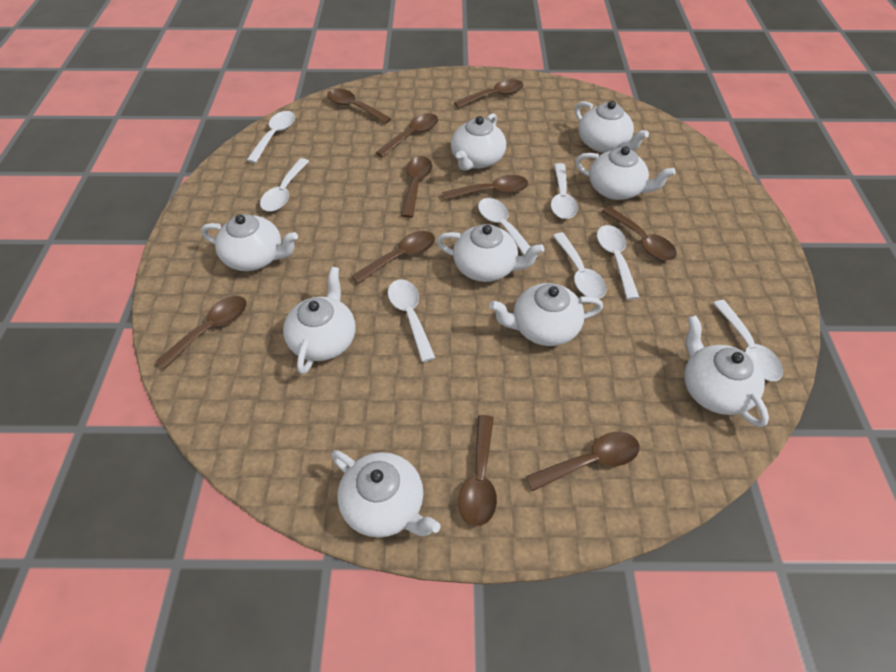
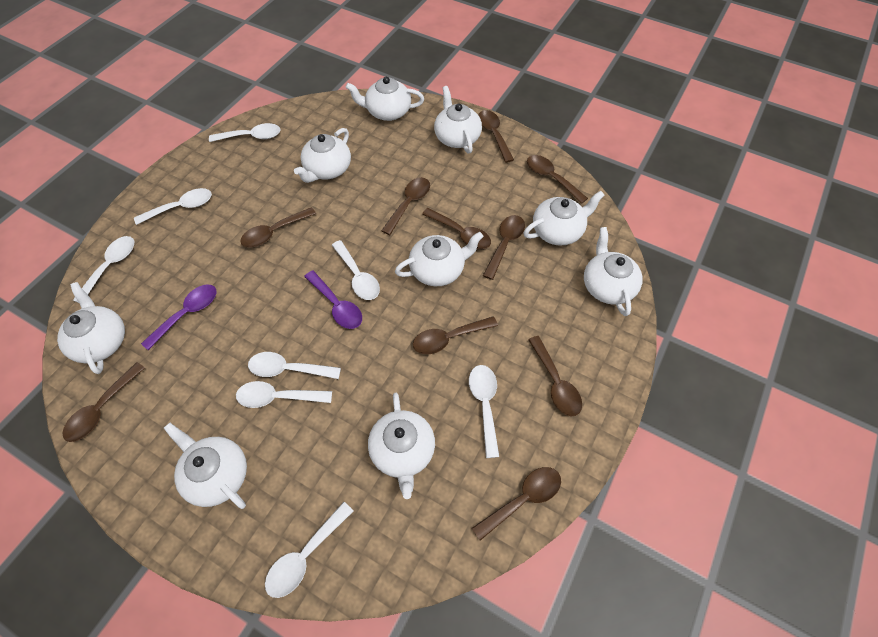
purple spoon: 0 -> 2

